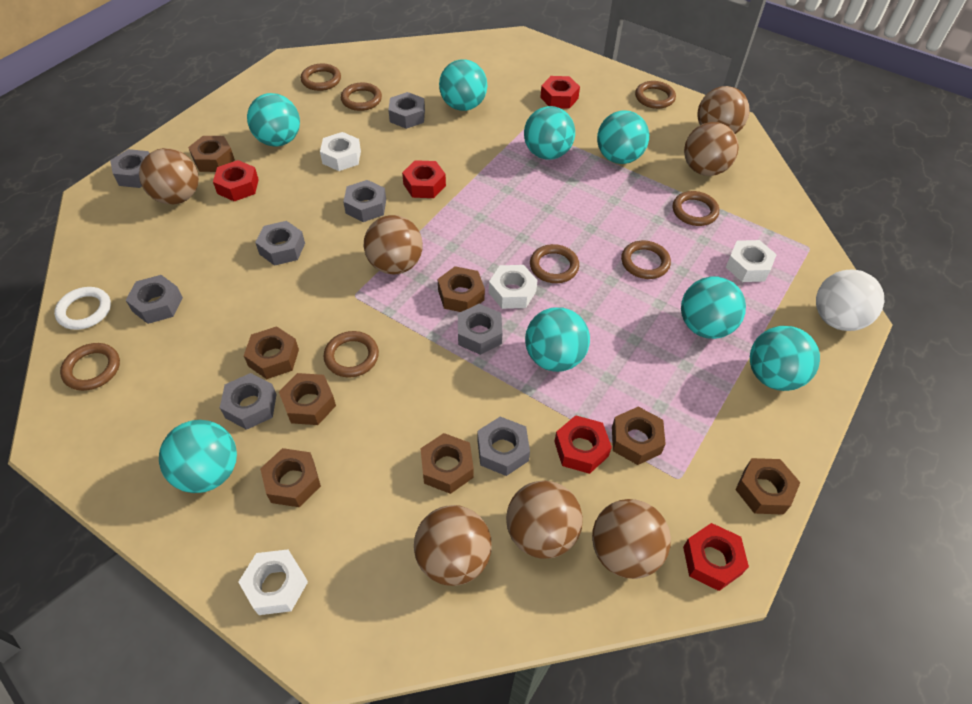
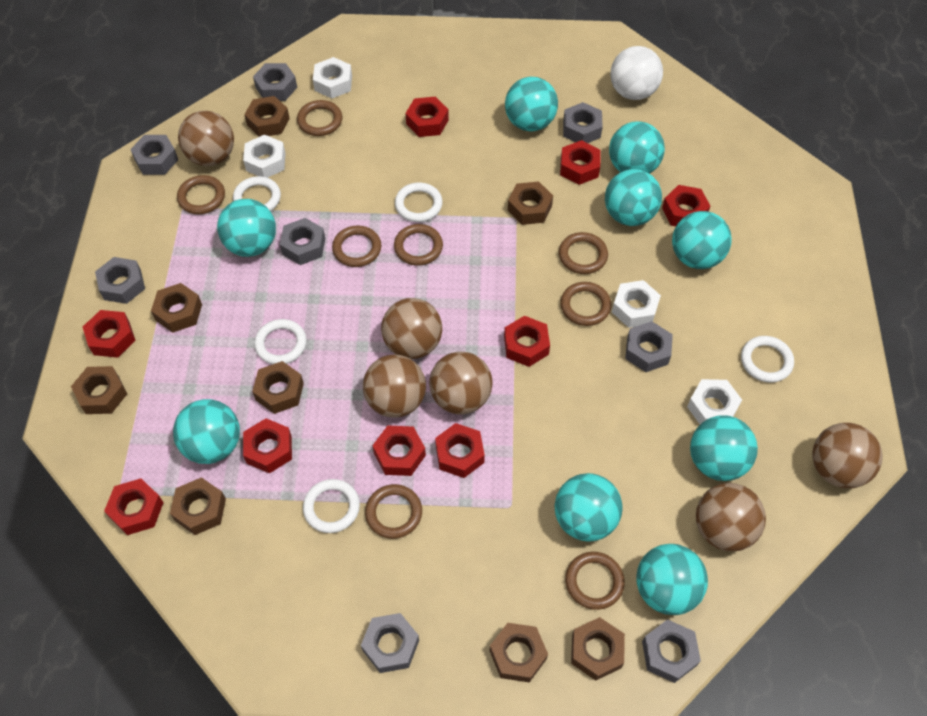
brown ball: 7 -> 6
red nut: 5 -> 9
turquoise ball: 8 -> 9
white ring: 1 -> 5

